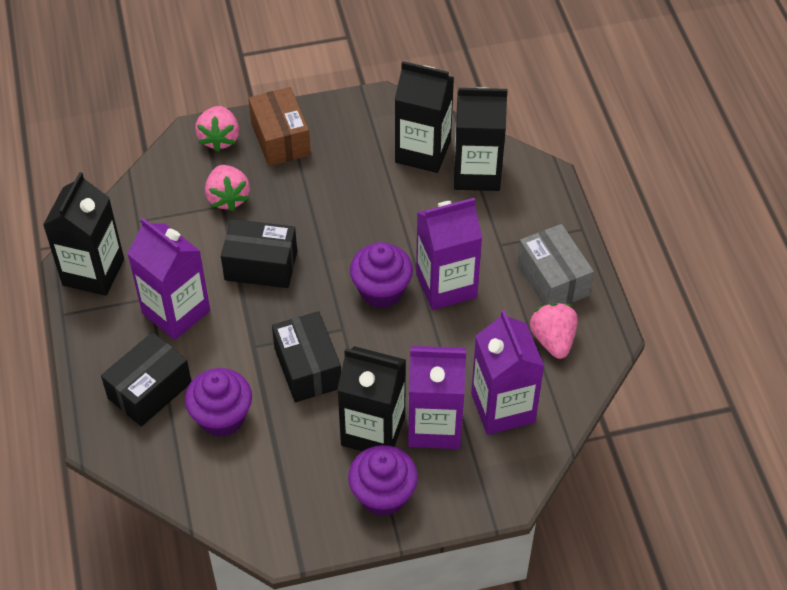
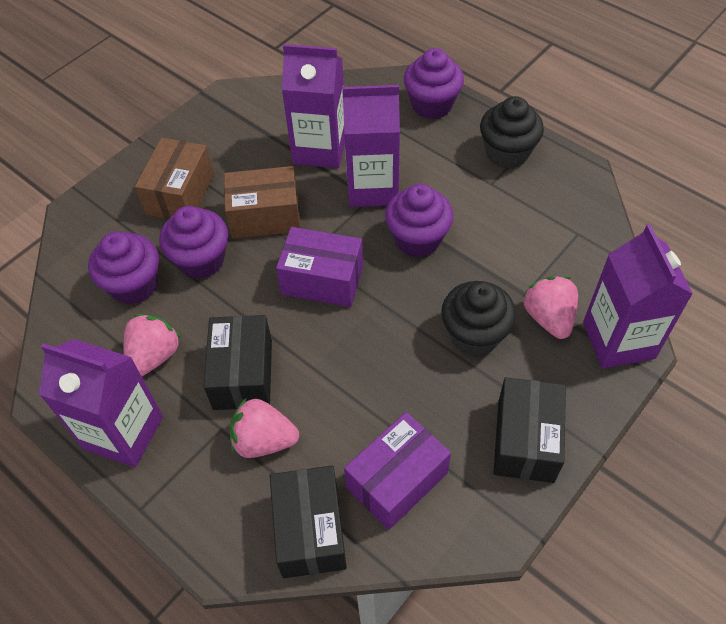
black carton: 4 -> 0
black cupcake: 0 -> 2
brown box: 1 -> 2
grey box: 1 -> 0
purple box: 0 -> 2
purple cupcake: 3 -> 4

